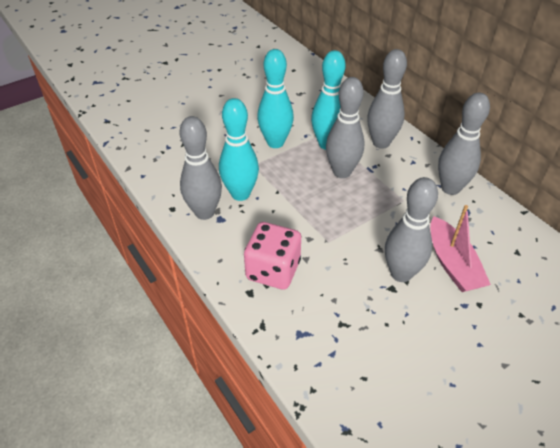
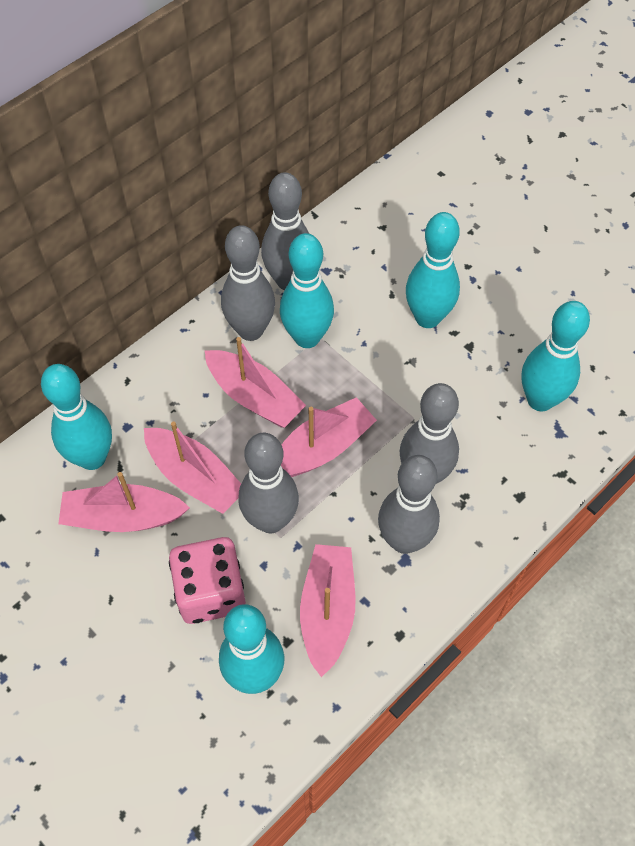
pink boat: 1 -> 5
turquoise bowling pin: 3 -> 5

